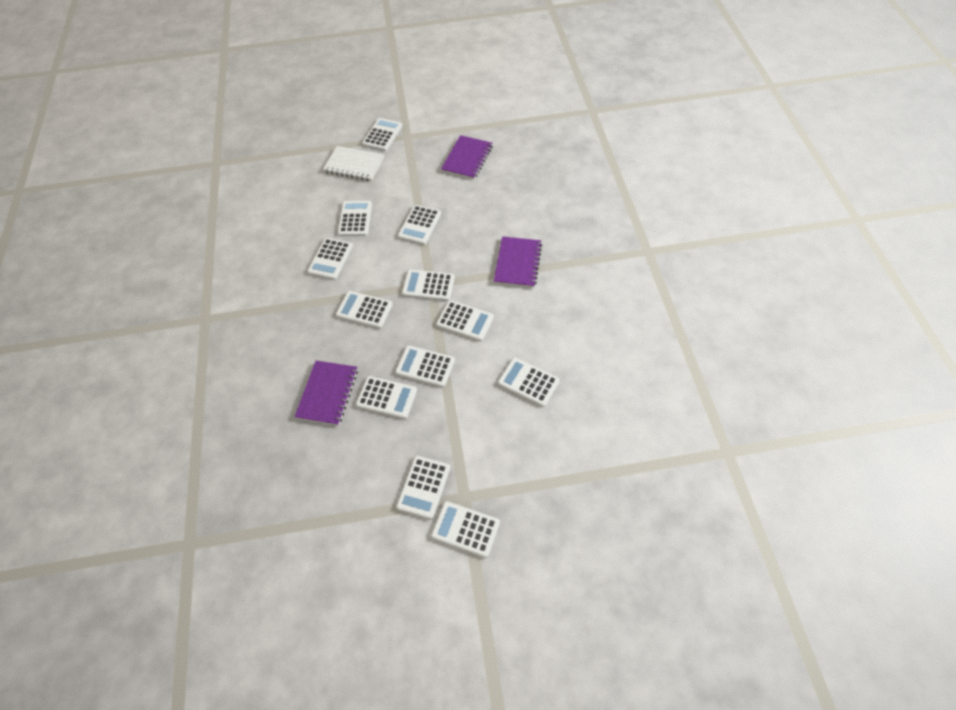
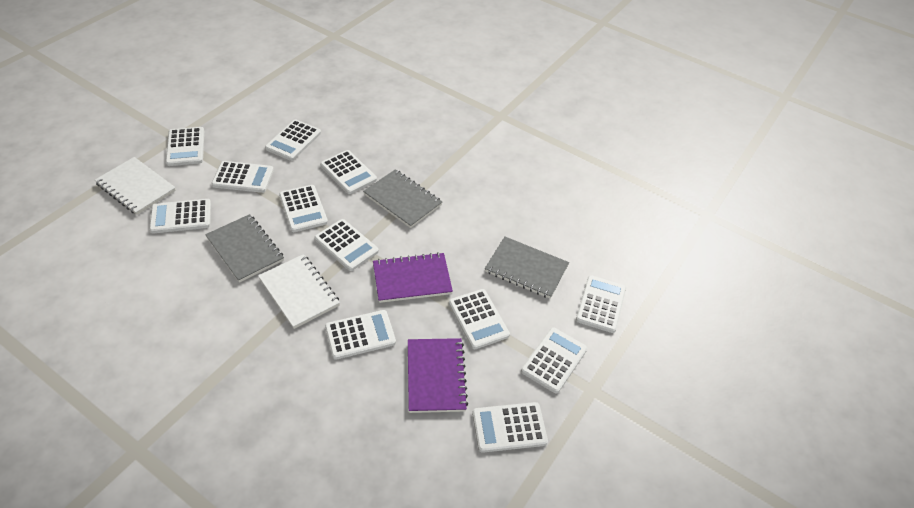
grey notebook: 0 -> 3
purple notebook: 3 -> 2
white notebook: 1 -> 2

